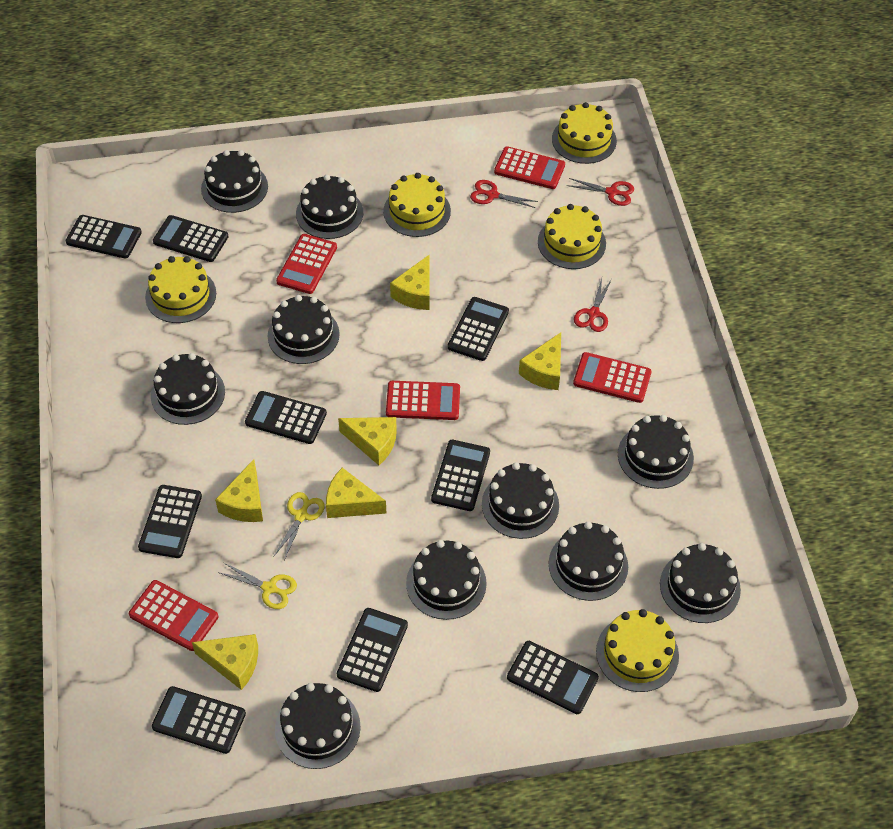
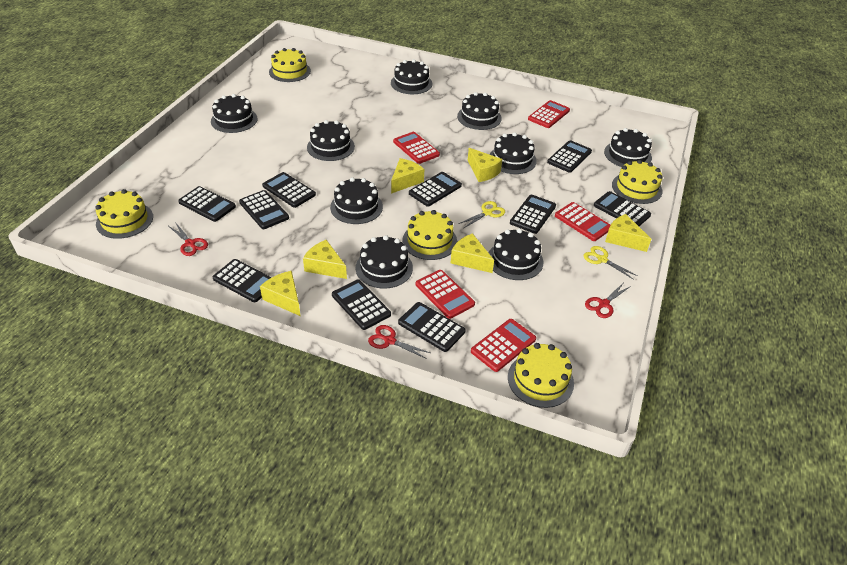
black cake: 10 -> 9
black calculator: 9 -> 10

